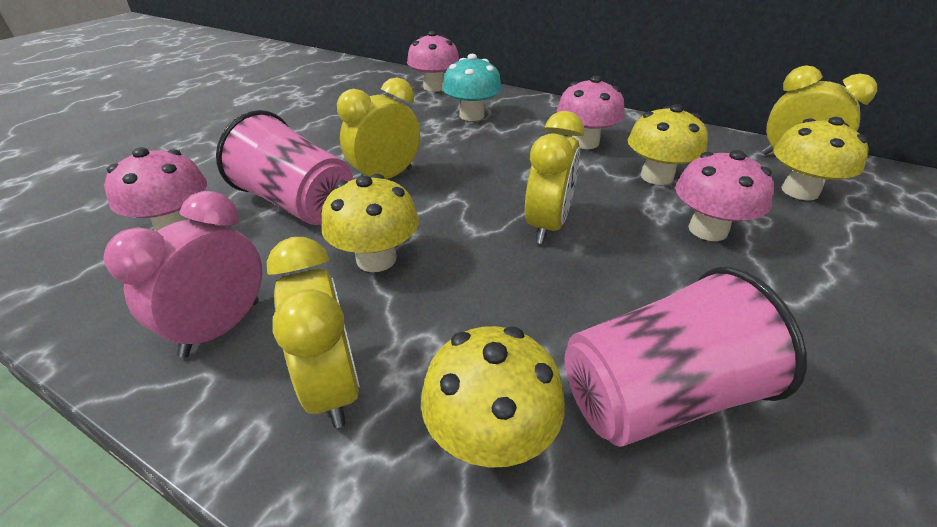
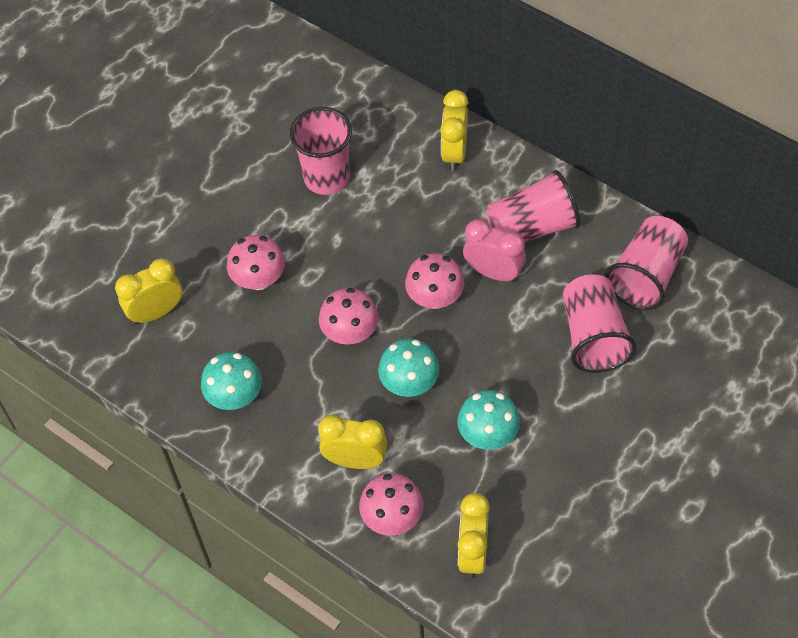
pink cup: 2 -> 4
turquoise mushroom: 1 -> 3
yellow mushroom: 4 -> 0

